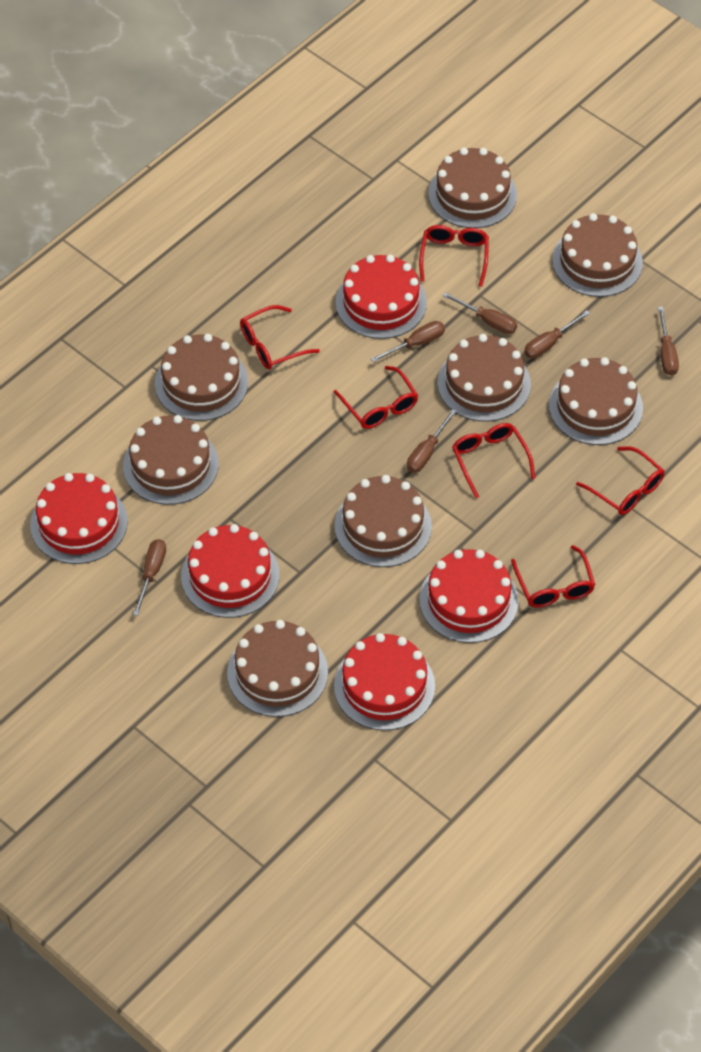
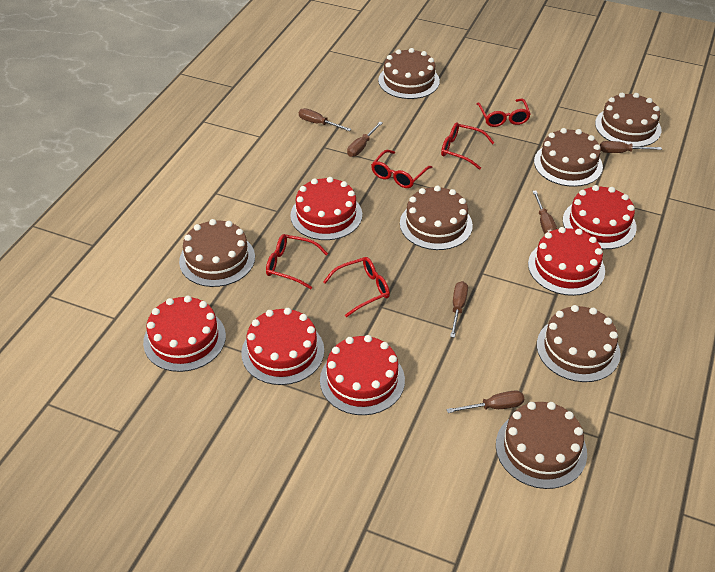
brown cake: 8 -> 7
red cake: 5 -> 6
red glasses: 6 -> 5

